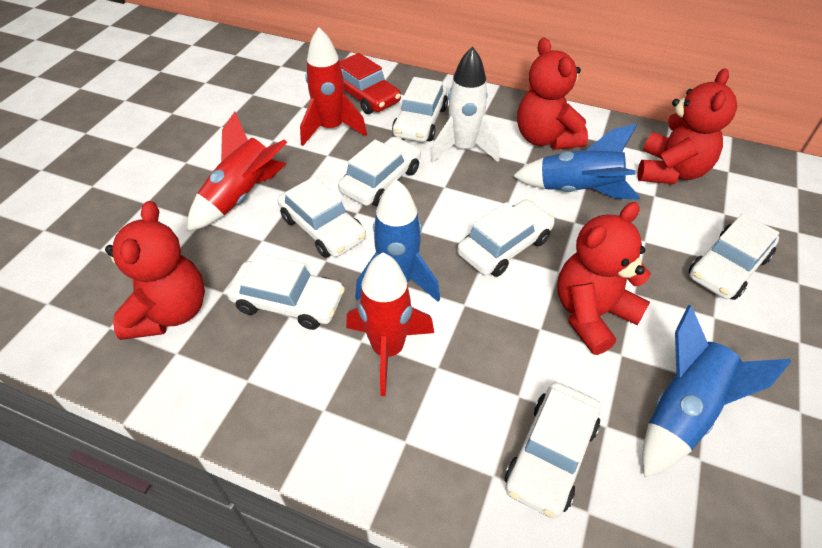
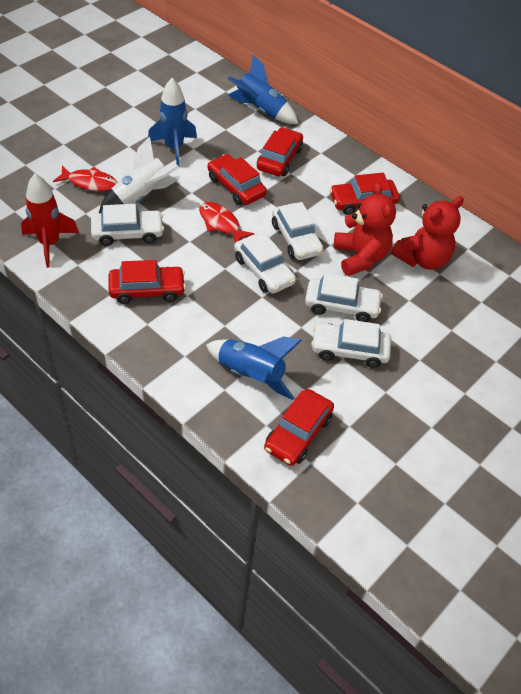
red car: 1 -> 5
red fish: 0 -> 2
red rocket: 3 -> 1
red teddy bear: 4 -> 2
white car: 7 -> 5

